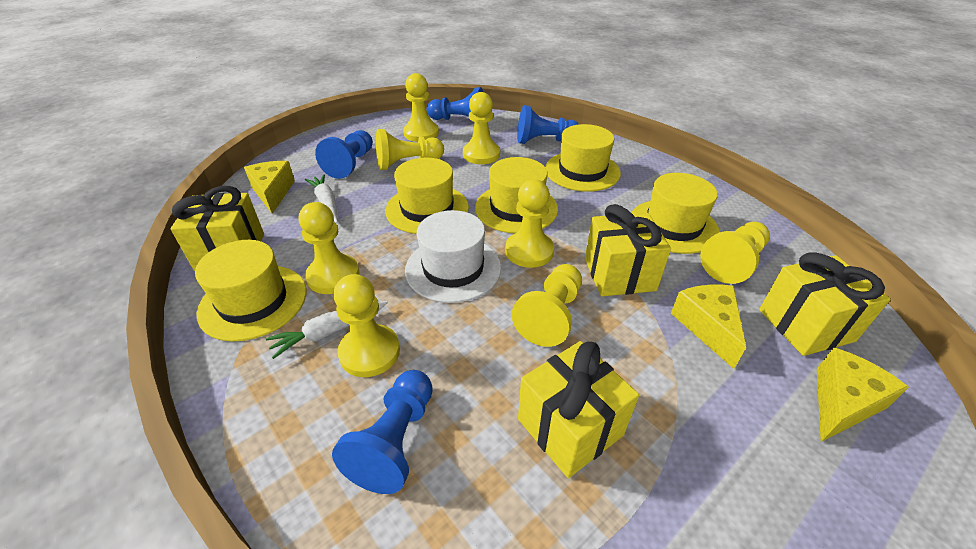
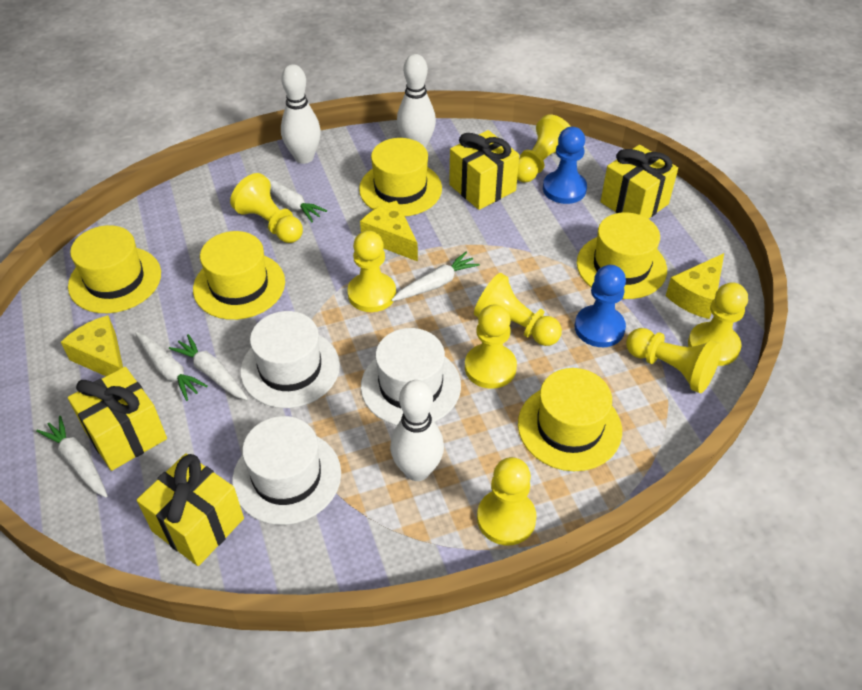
blue pawn: 4 -> 2
white bowling pin: 0 -> 3
white carrot: 2 -> 5
white hat: 1 -> 3

